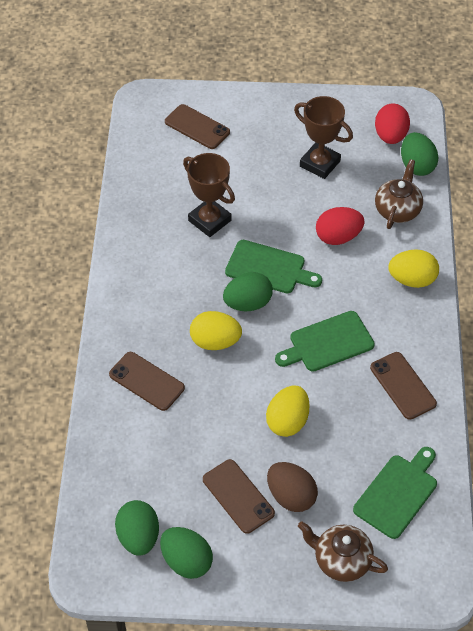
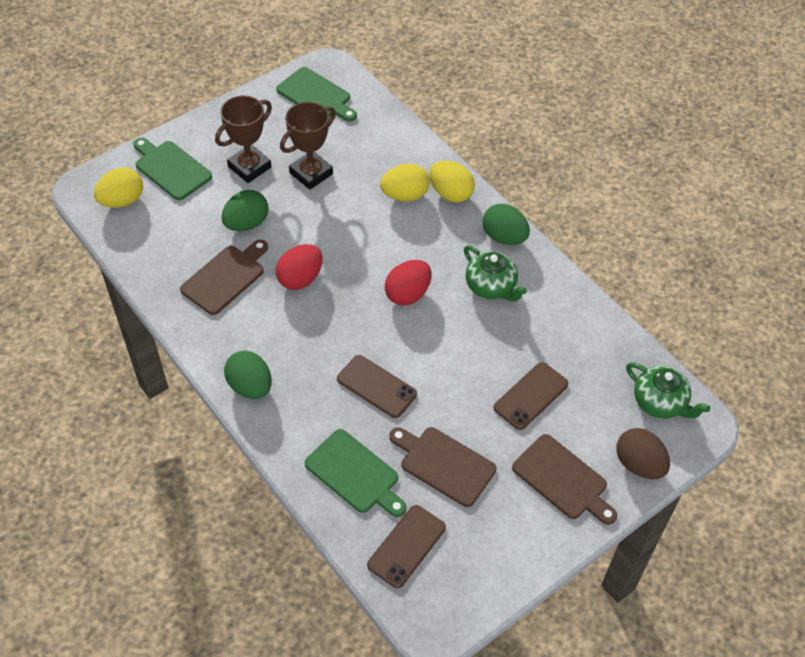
brown cutting board: 0 -> 3
brown phone: 4 -> 3
brown teapot: 2 -> 0
green egg: 4 -> 3
green teapot: 0 -> 2

